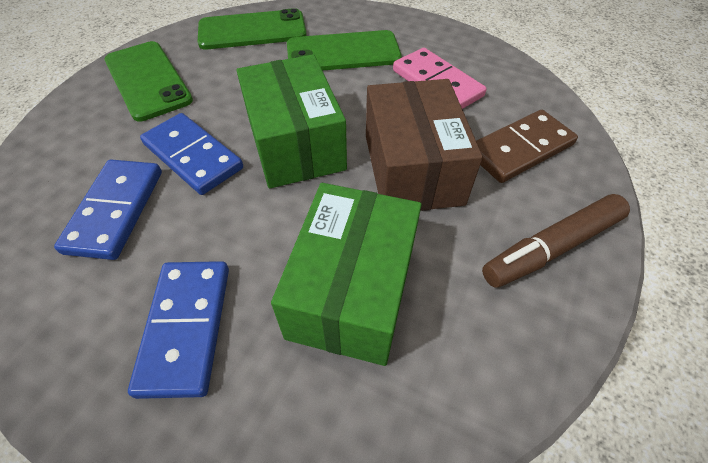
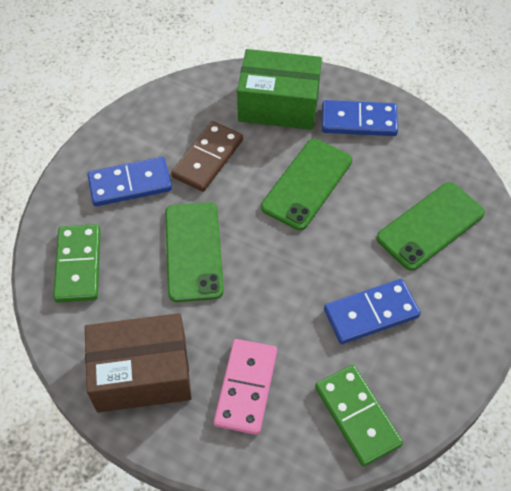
brown marker: 1 -> 0
green box: 2 -> 1
green domino: 0 -> 2

